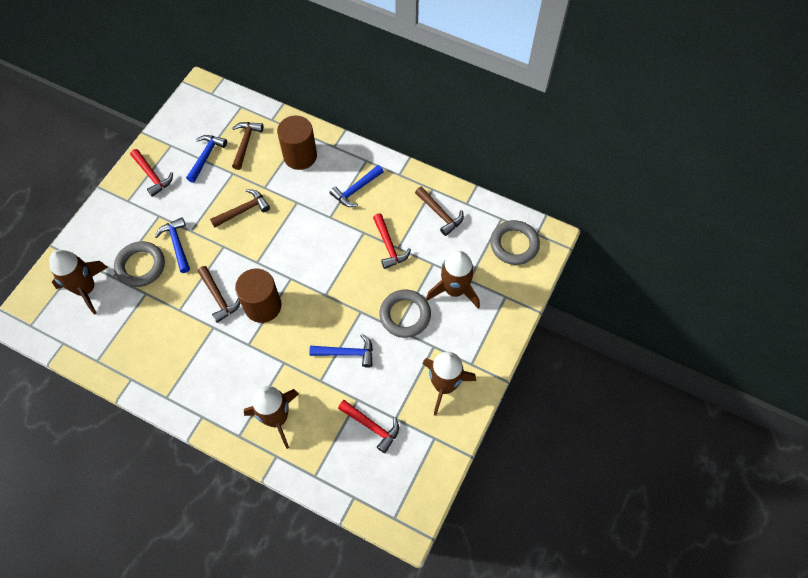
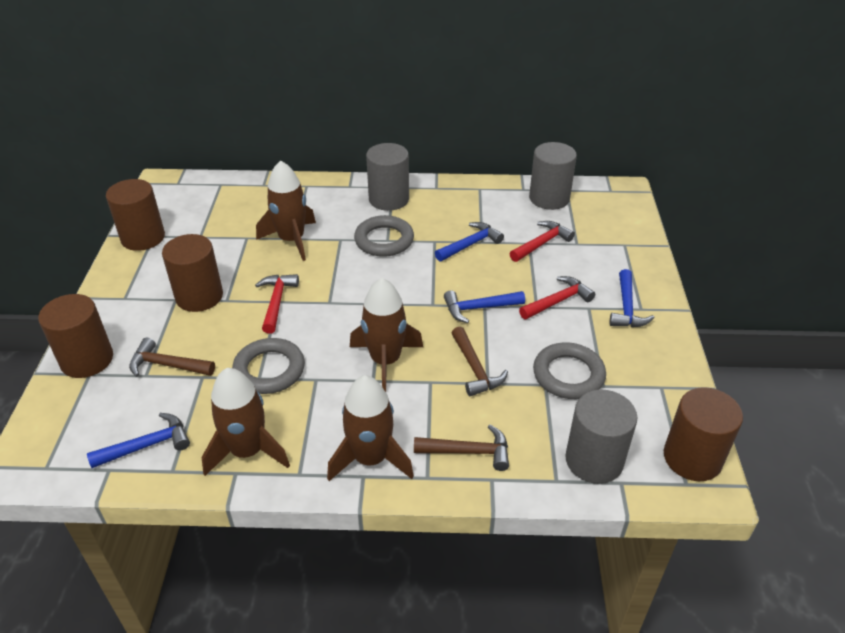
brown cylinder: 2 -> 4
brown hammer: 4 -> 3
grey cylinder: 0 -> 3

